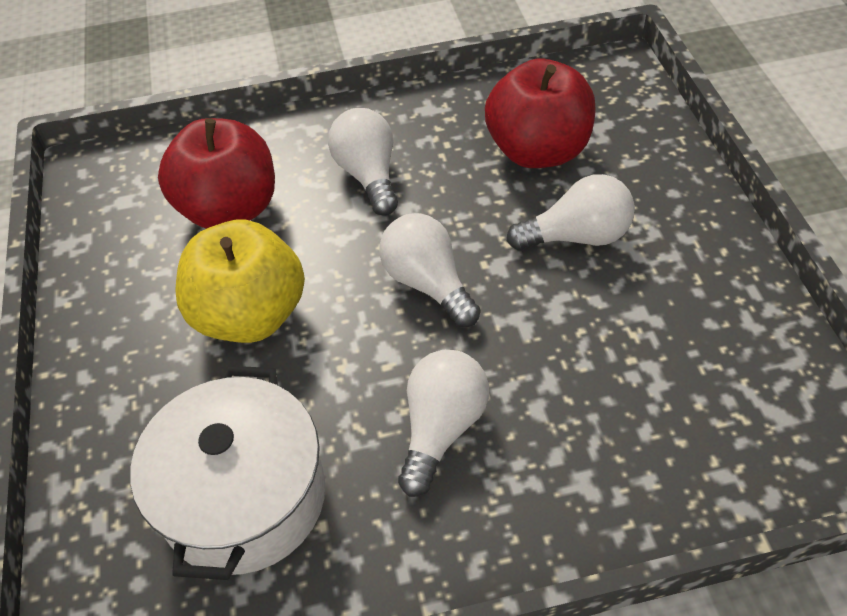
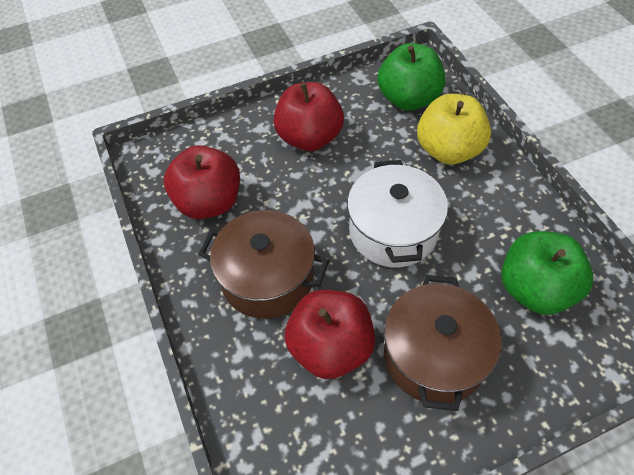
brown pot: 0 -> 2
green apple: 0 -> 2
red apple: 2 -> 3
white light bulb: 4 -> 0

